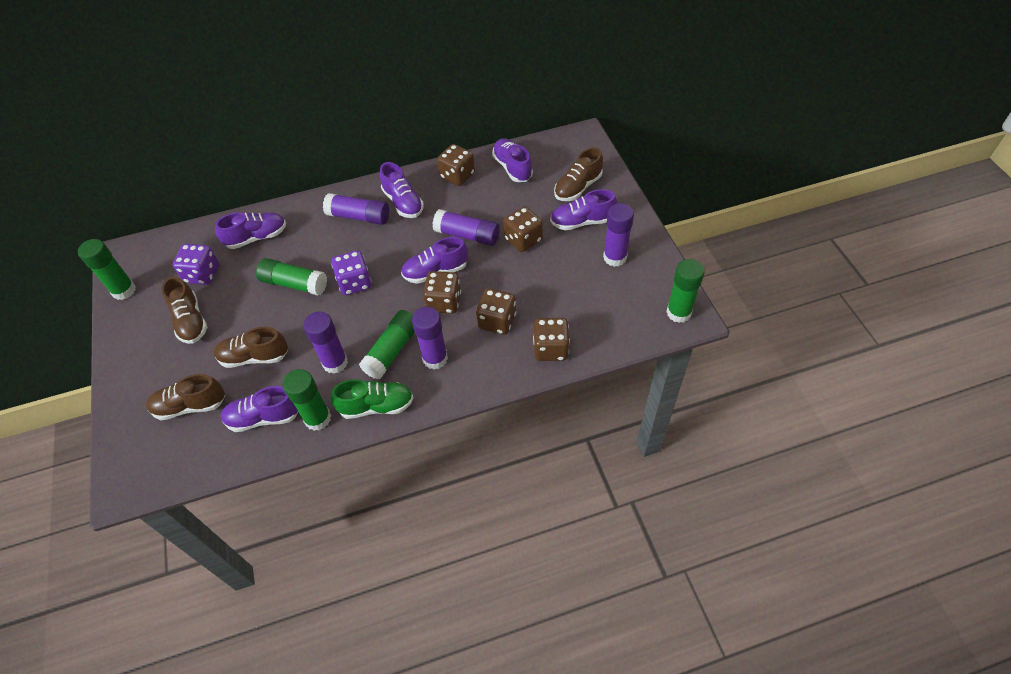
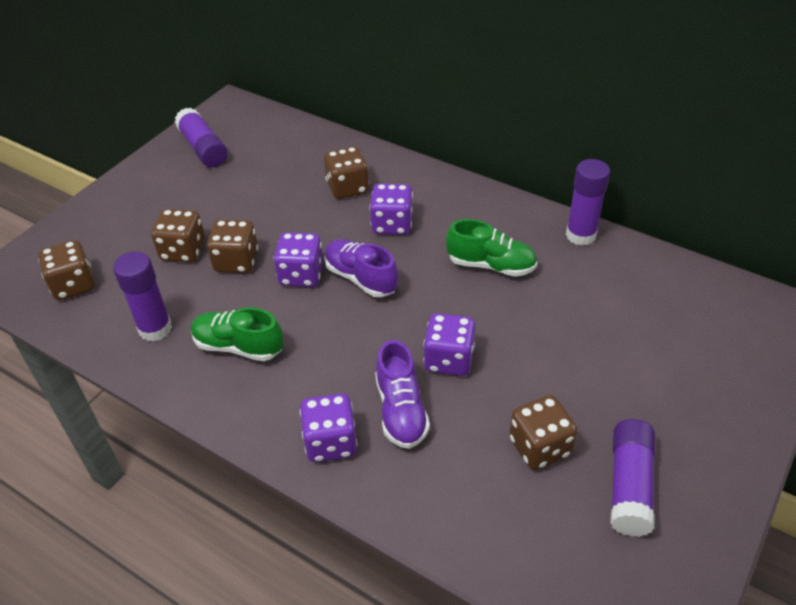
brown shoe: 4 -> 0
green glue stick: 5 -> 0
green shoe: 1 -> 2
purple dice: 2 -> 4
purple glue stick: 5 -> 4
purple shoe: 6 -> 2

